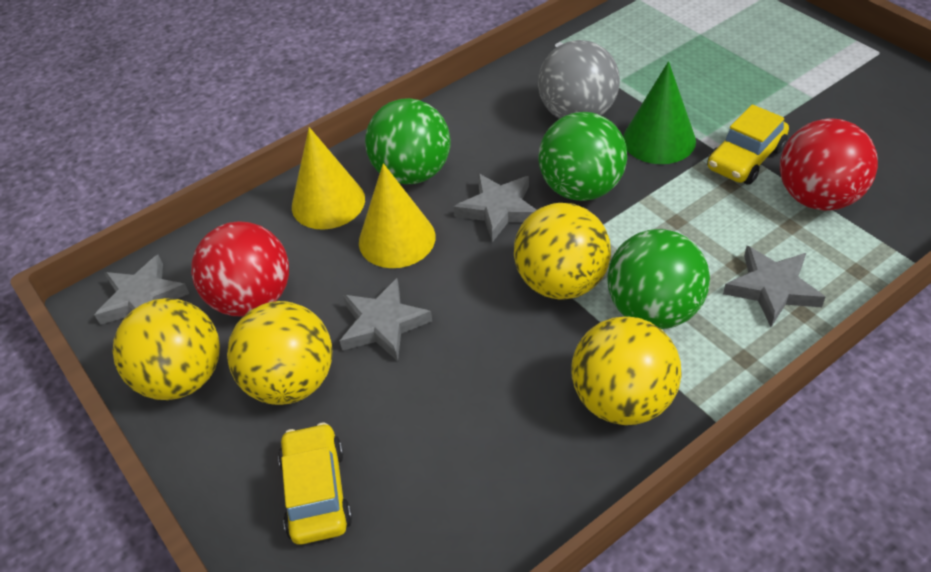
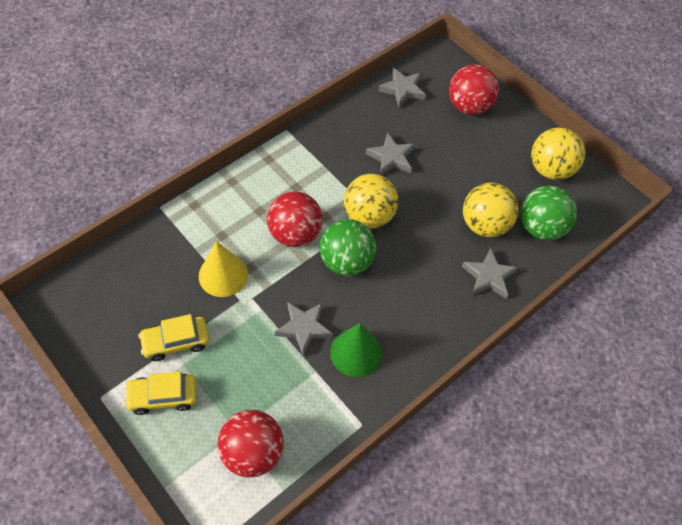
green ball: 3 -> 2
grey ball: 1 -> 0
red ball: 2 -> 3
yellow ball: 4 -> 3
yellow cone: 2 -> 1

